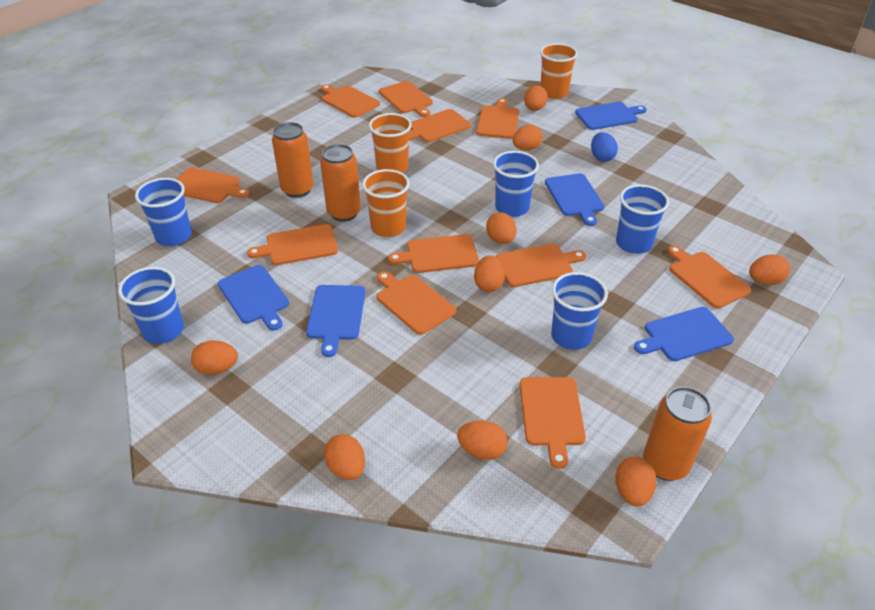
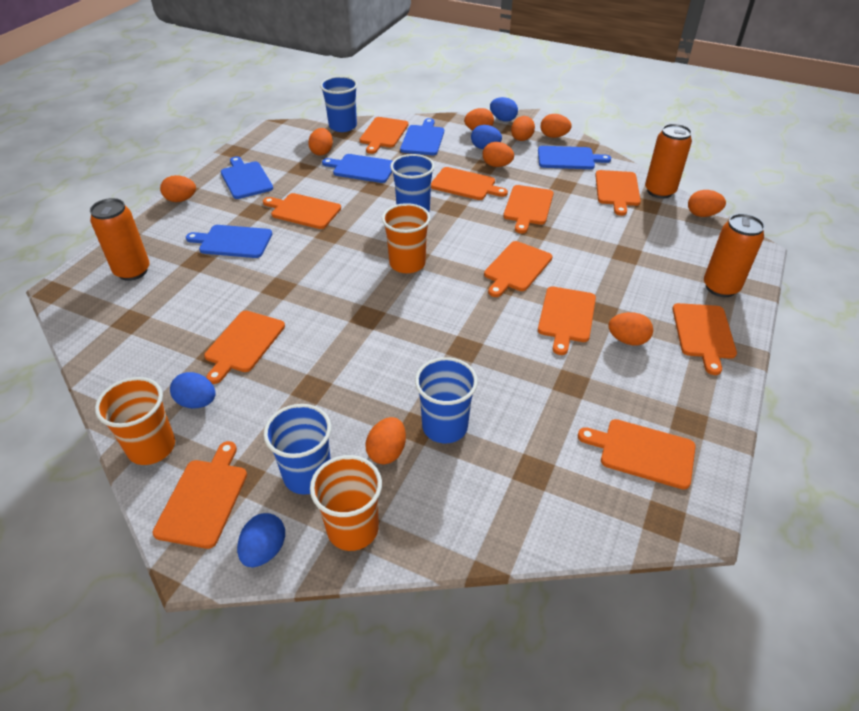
blue cup: 5 -> 4
blue egg: 1 -> 4

